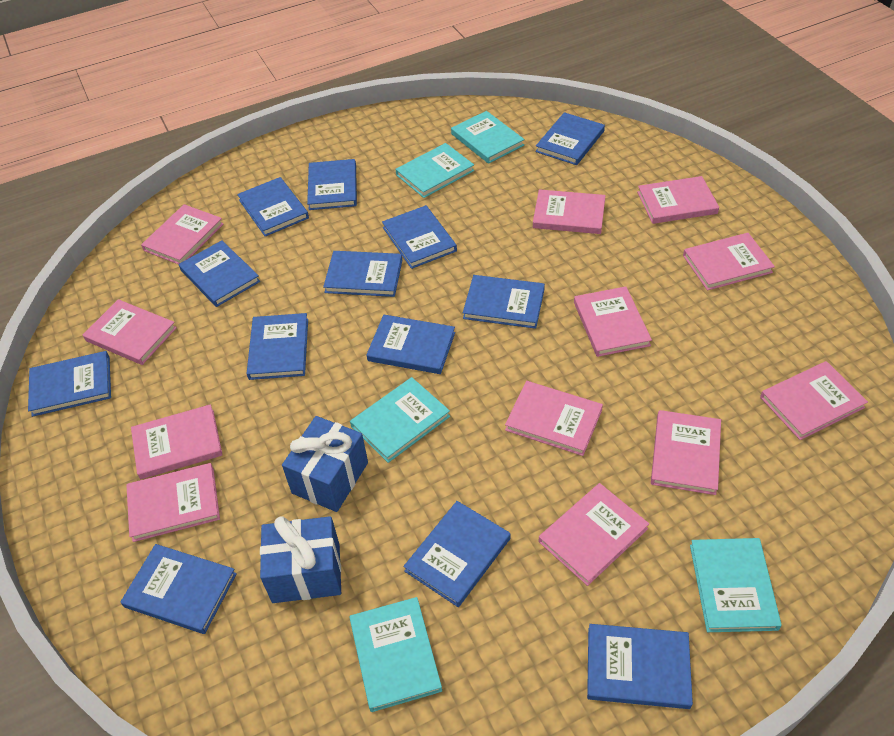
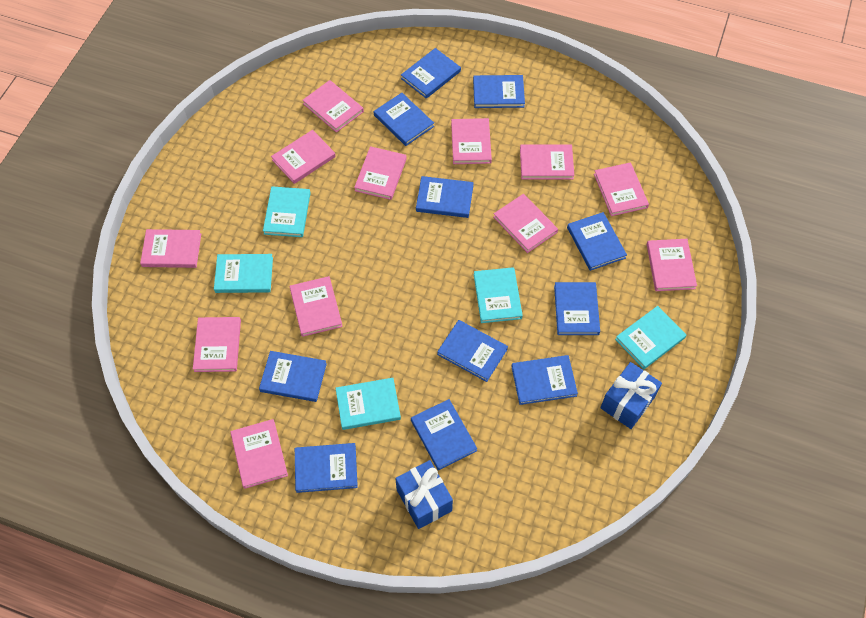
blue book: 13 -> 11

